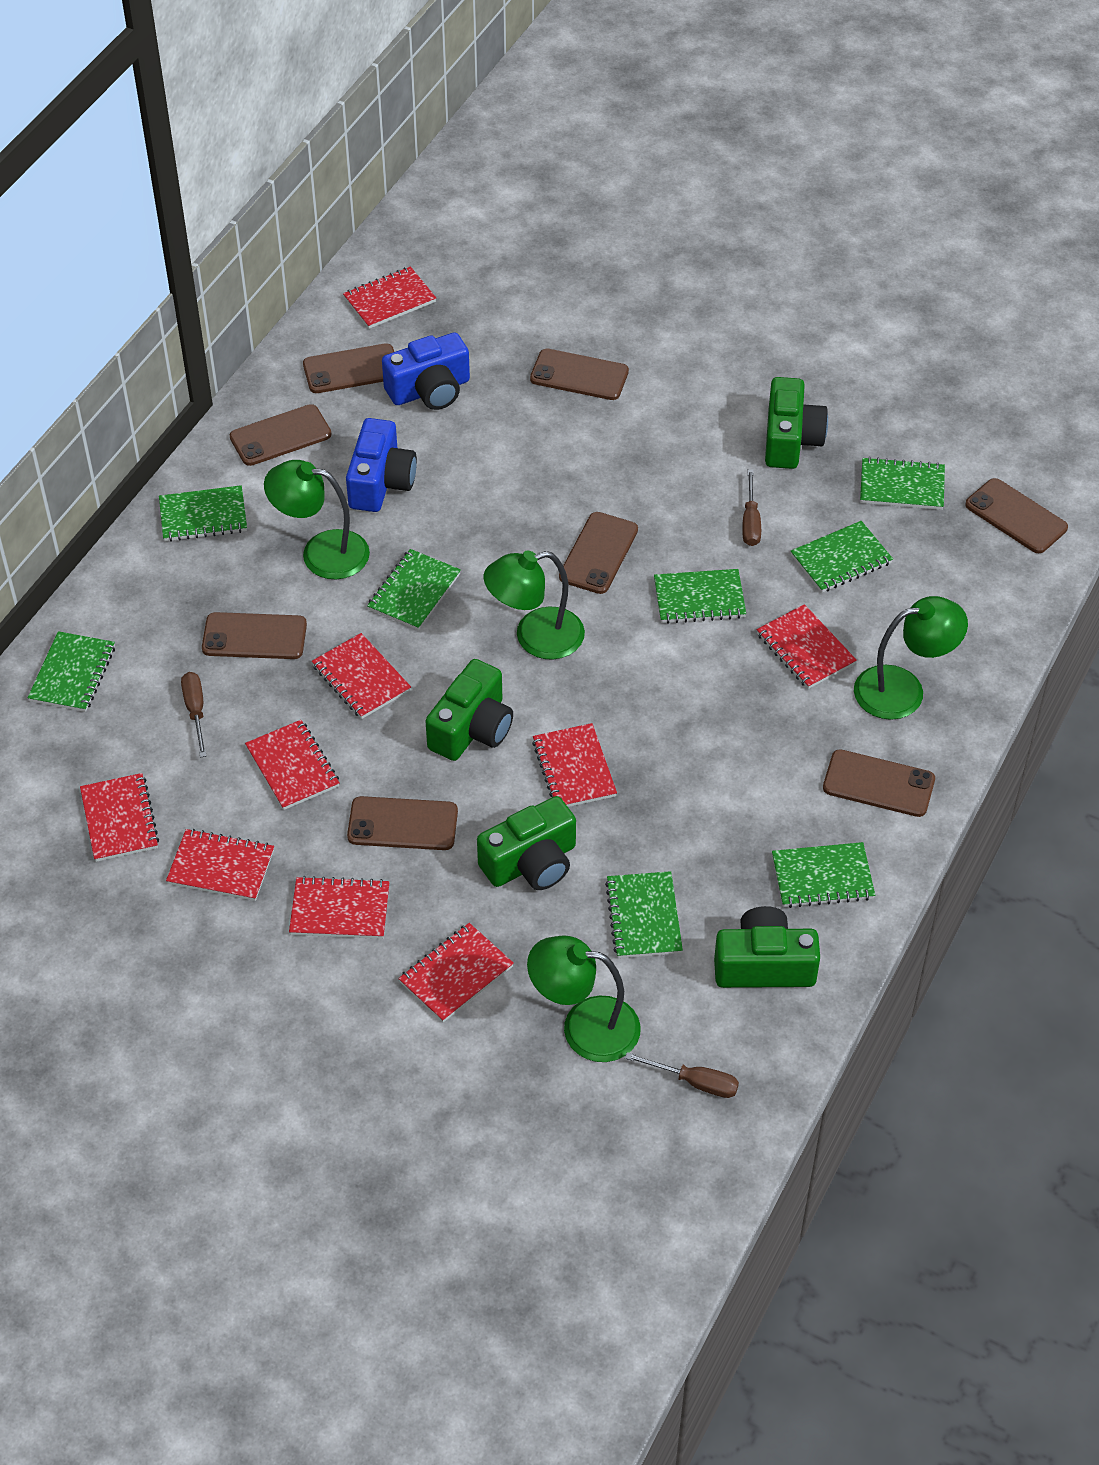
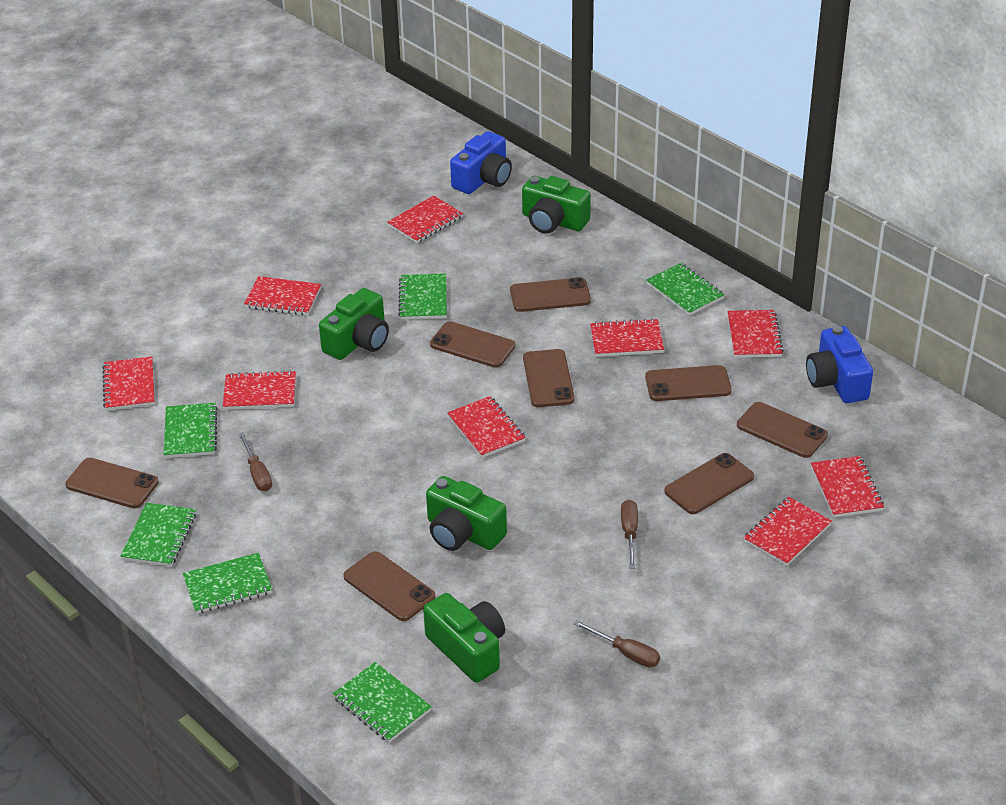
green lamp: 4 -> 0
green notebook: 8 -> 6

